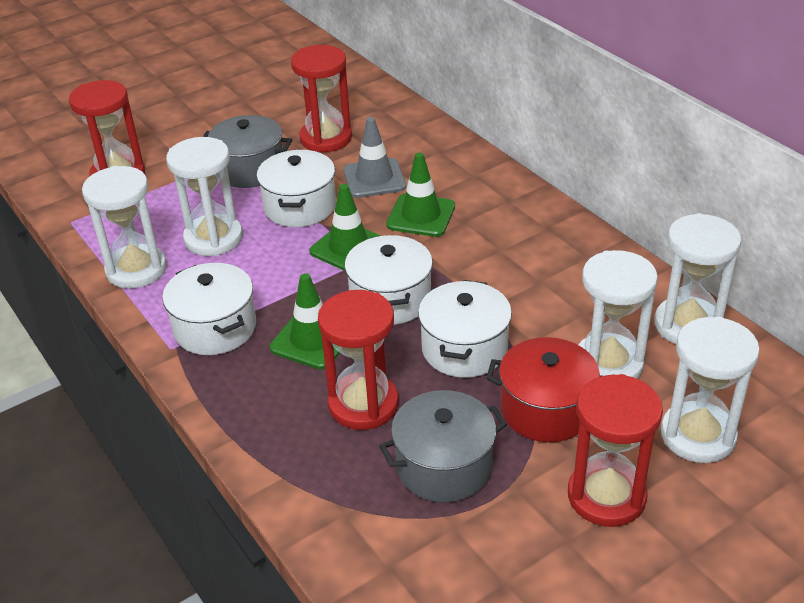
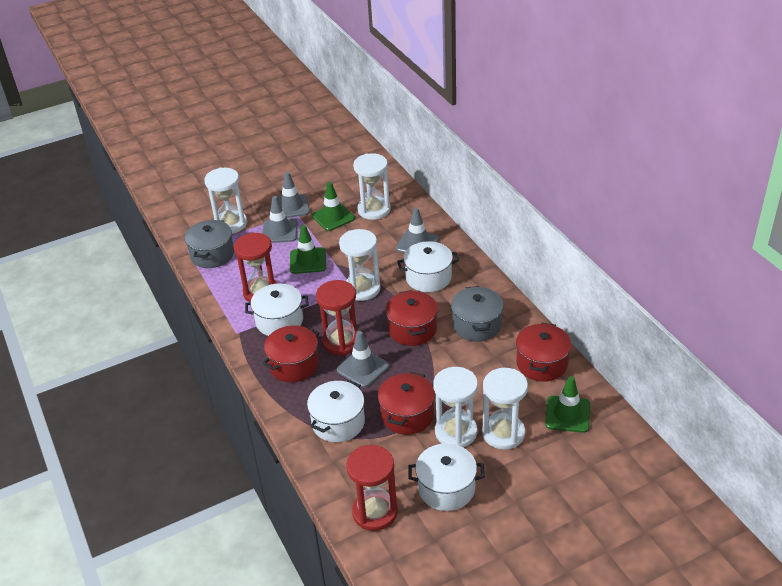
grey traffic cone: 1 -> 4
red hourglass: 4 -> 3
red pot: 1 -> 4

